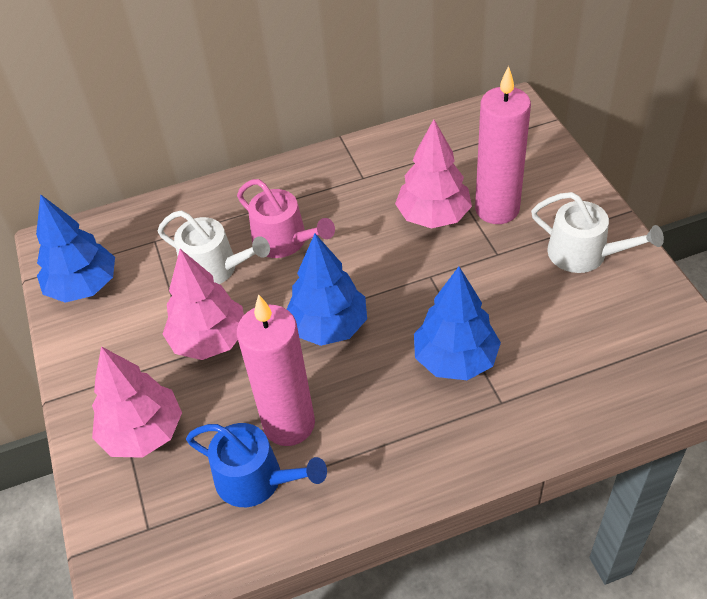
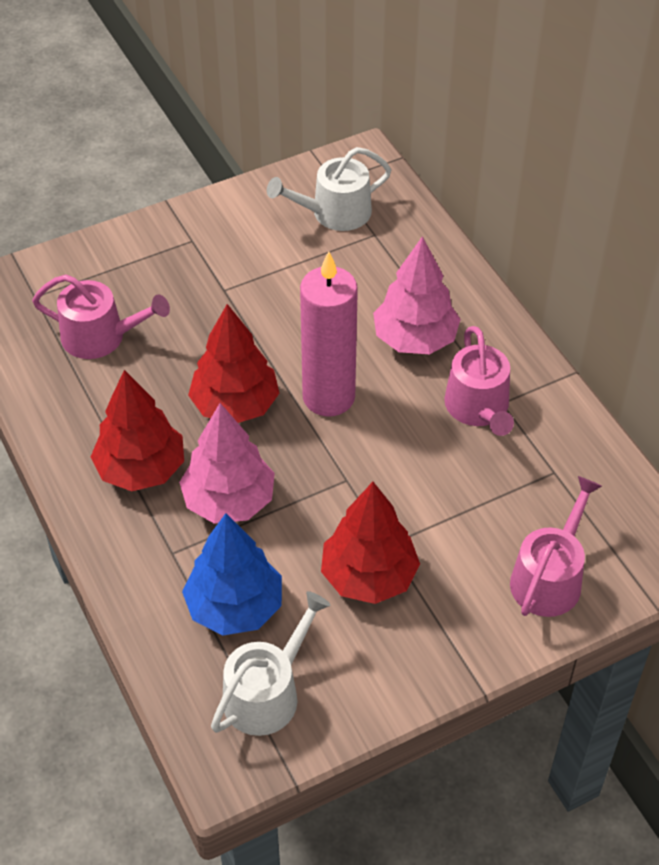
blue tree: 3 -> 1
blue watering can: 1 -> 0
pink candle: 2 -> 1
pink tree: 3 -> 2
pink watering can: 1 -> 3
red tree: 0 -> 3

